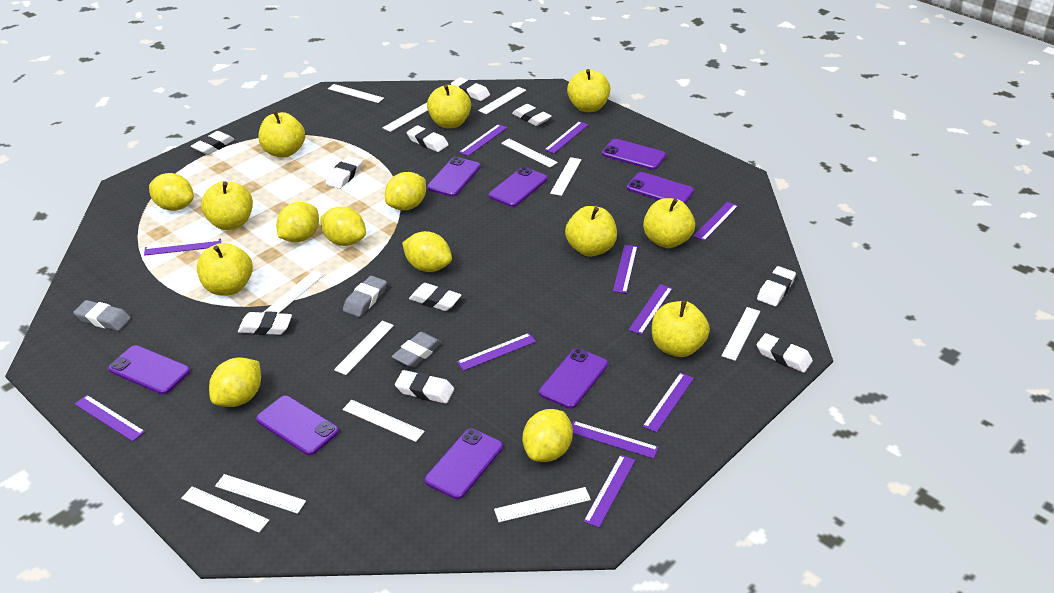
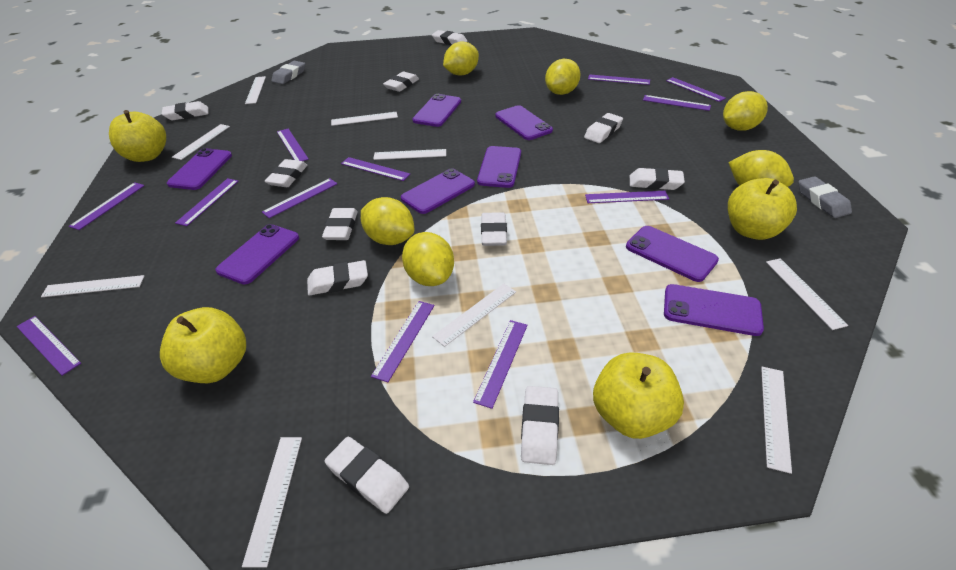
grey eraser: 3 -> 2
purple ruler: 11 -> 12
white eraser: 10 -> 11
white ruler: 12 -> 9
yellow apple: 8 -> 4
yellow lemon: 7 -> 6

